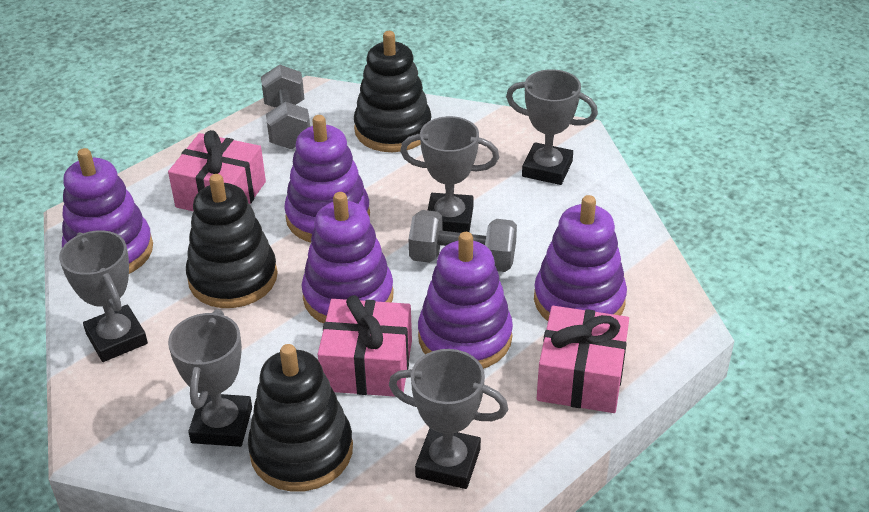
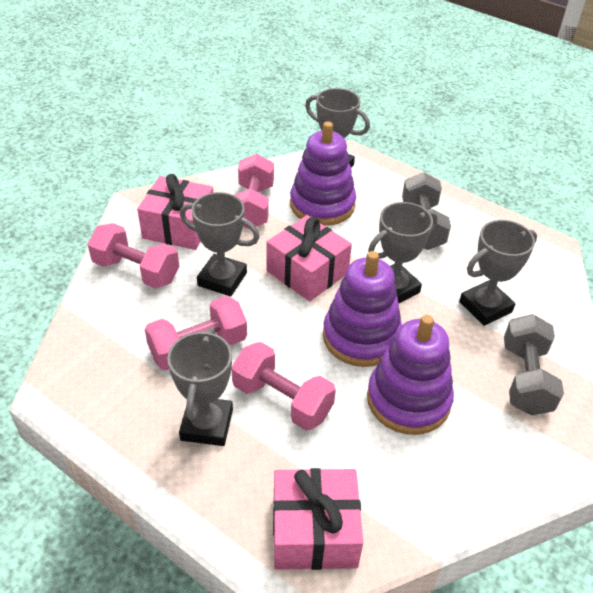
black stacking toy: 3 -> 0
pink dumbbell: 0 -> 4
purple stacking toy: 5 -> 3

